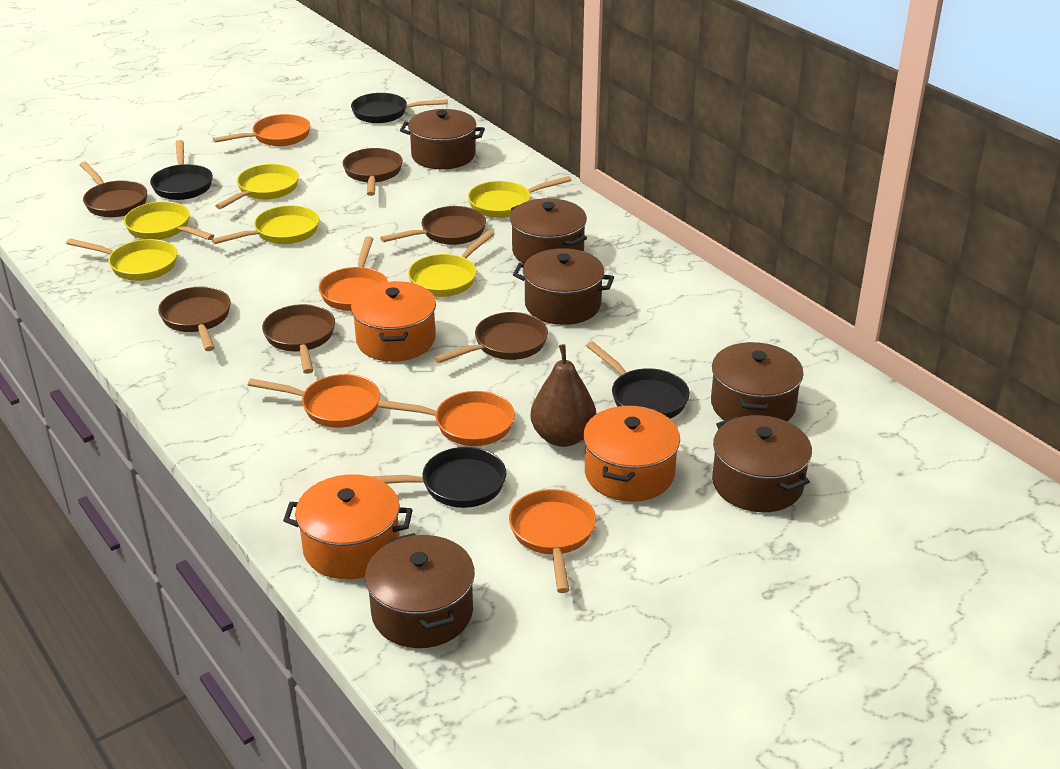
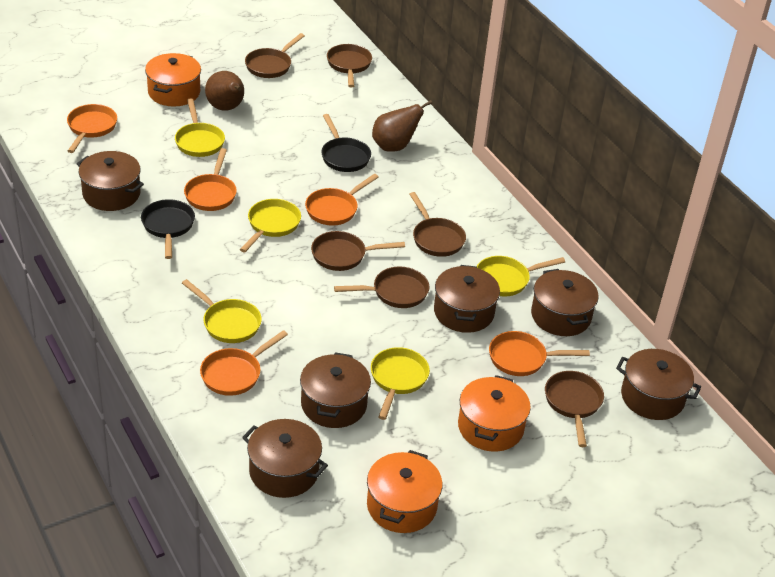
black pan: 4 -> 2
brown pear: 1 -> 2
yellow pan: 6 -> 5

